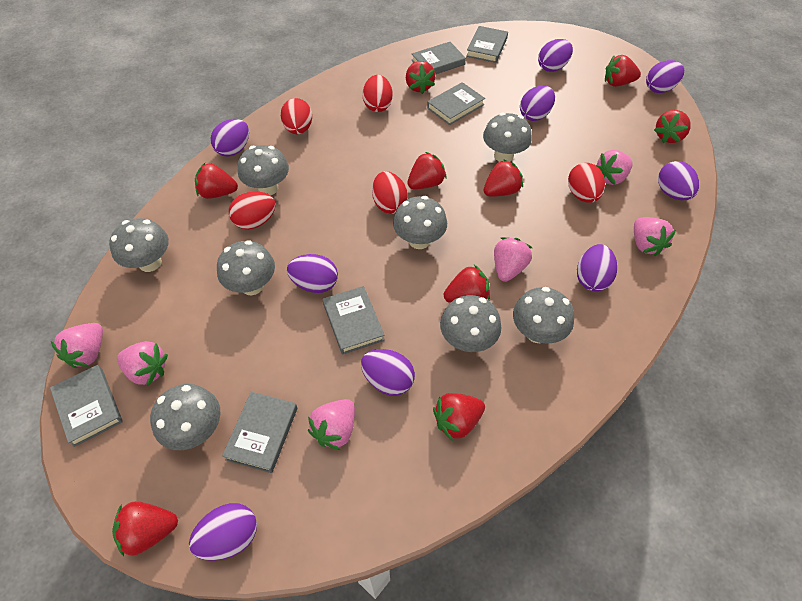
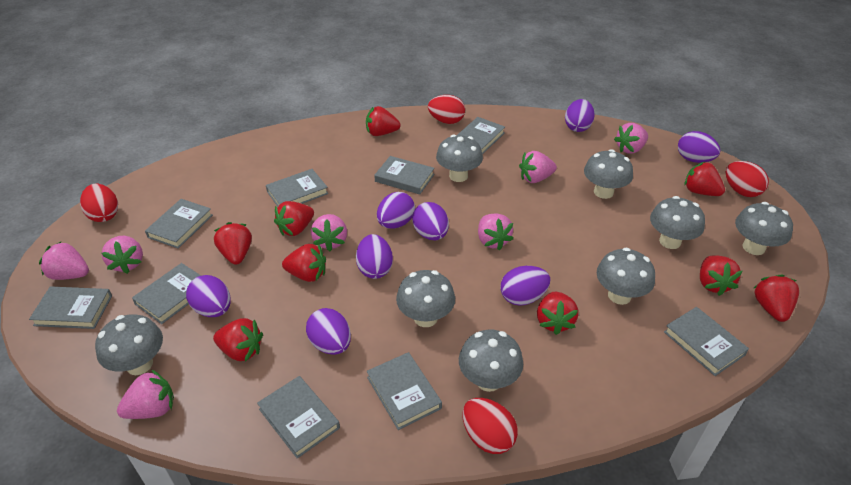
grey book: 6 -> 9
pink strawberry: 6 -> 7
purple egg: 9 -> 8
red egg: 5 -> 4

